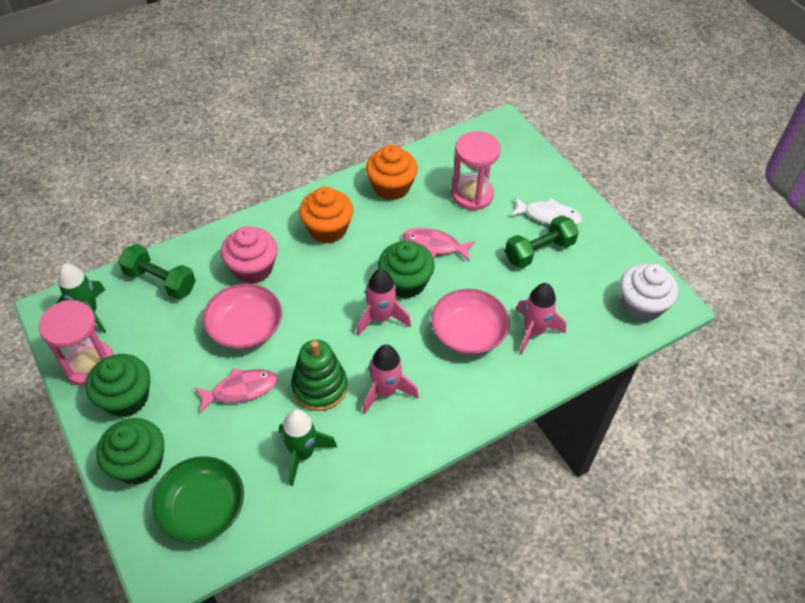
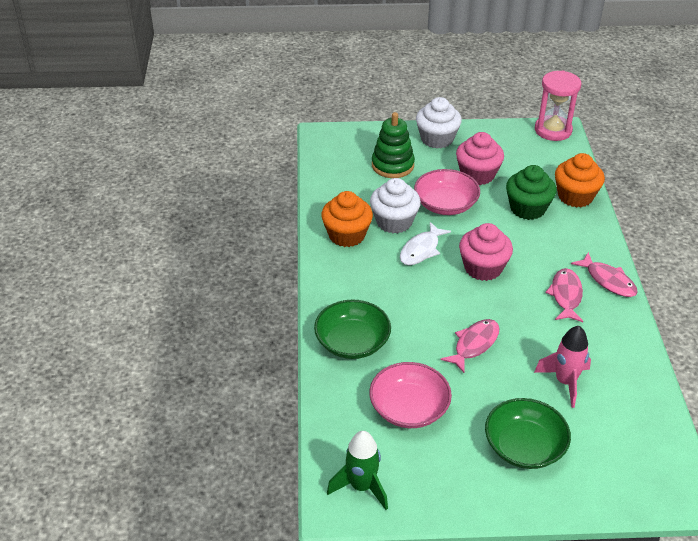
green bowl: 1 -> 2
green cupcake: 3 -> 1
green dumbbell: 2 -> 0
green rocket: 2 -> 1
pink cupcake: 1 -> 2
pink fish: 2 -> 3
pink hourglass: 2 -> 1
pink rocket: 3 -> 1
white cupcake: 1 -> 2

